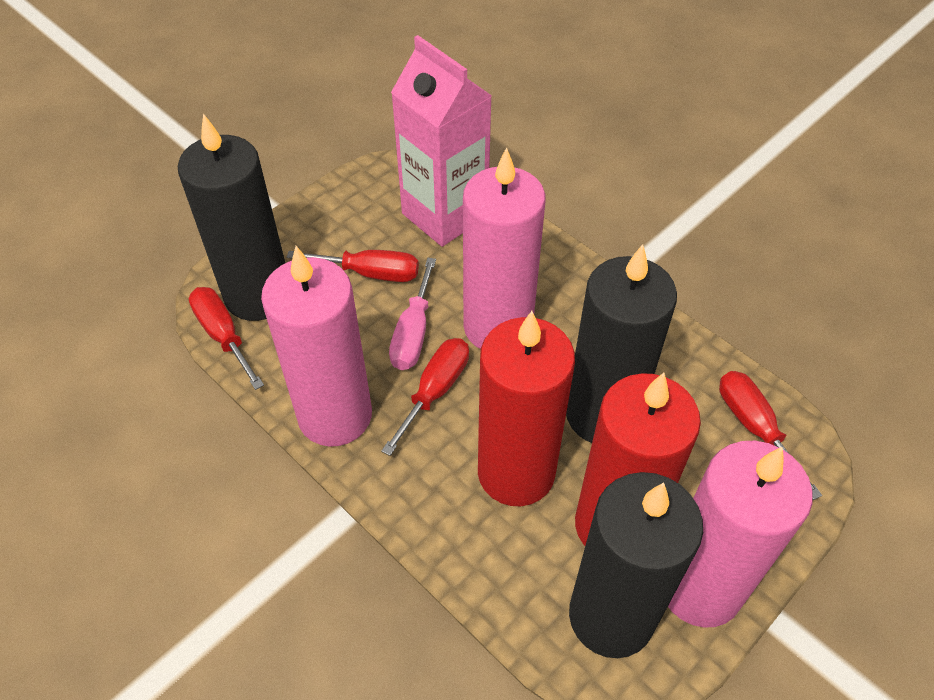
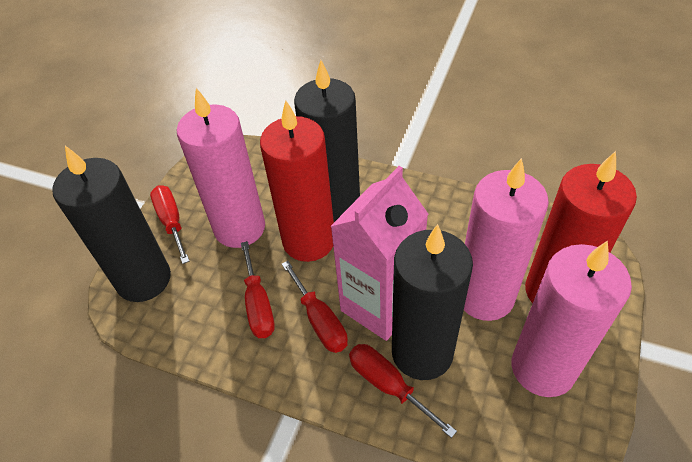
pink screwdriver: 1 -> 0

